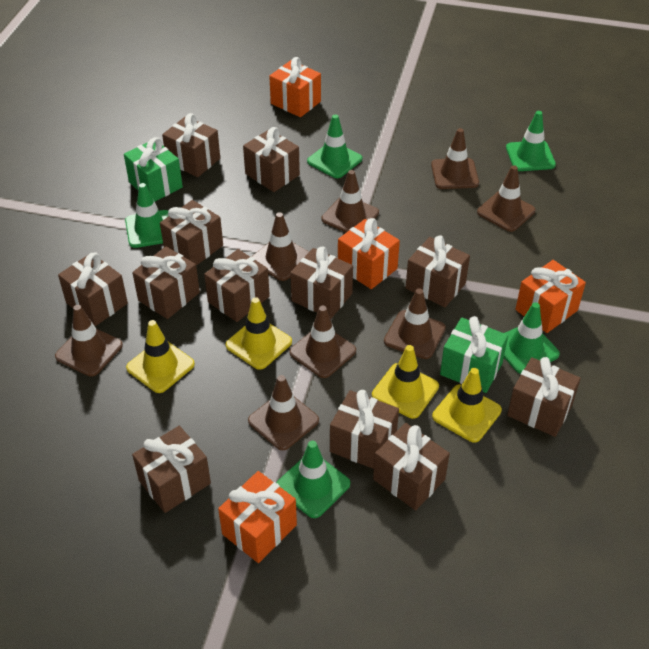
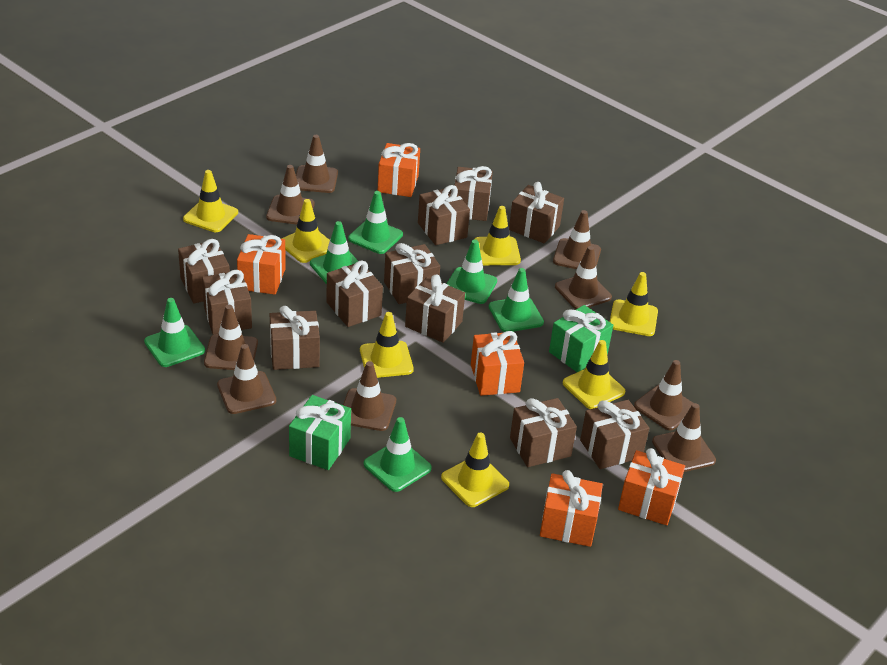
brown gift: 12 -> 11
brown traffic cone: 8 -> 9
green traffic cone: 5 -> 6
orange gift: 4 -> 5
yellow traffic cone: 4 -> 7

